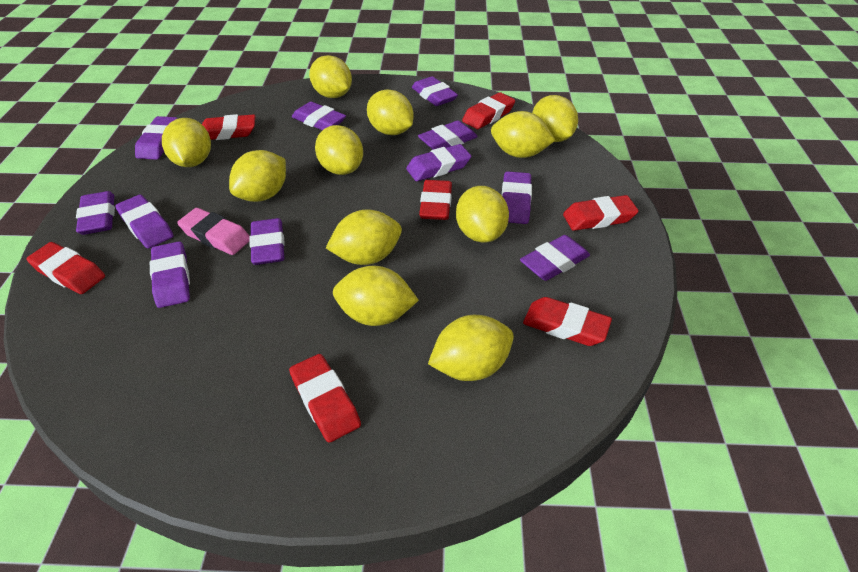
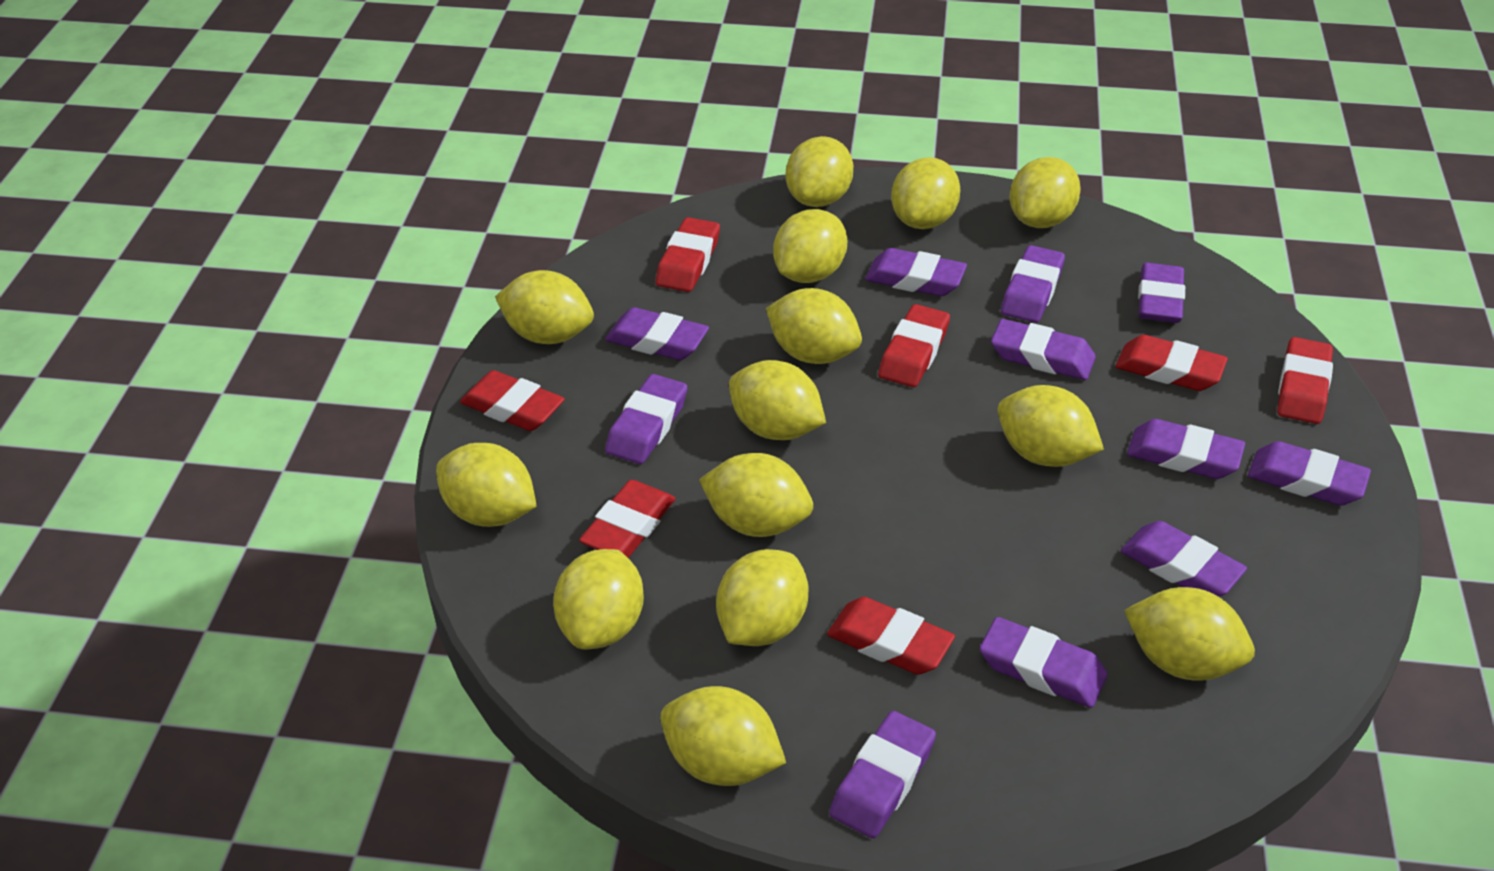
pink eraser: 1 -> 0
yellow lemon: 11 -> 14

